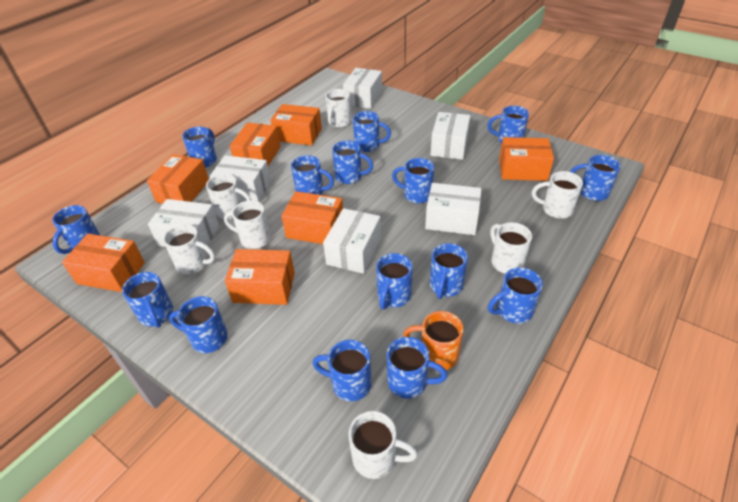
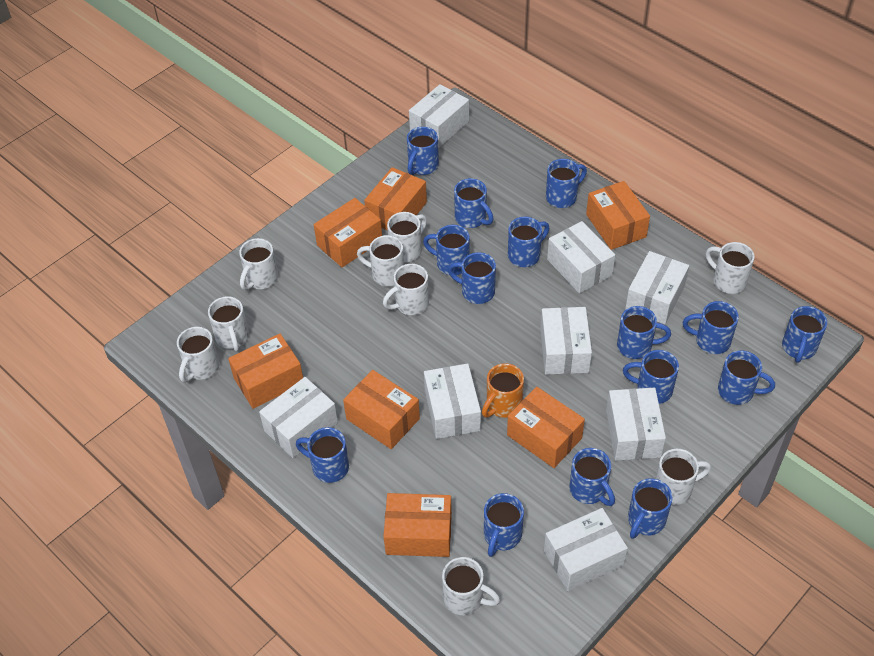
white box: 6 -> 8
white mug: 7 -> 9

